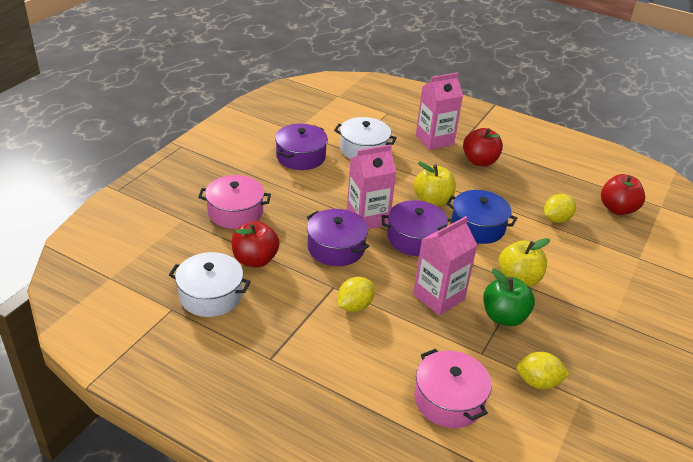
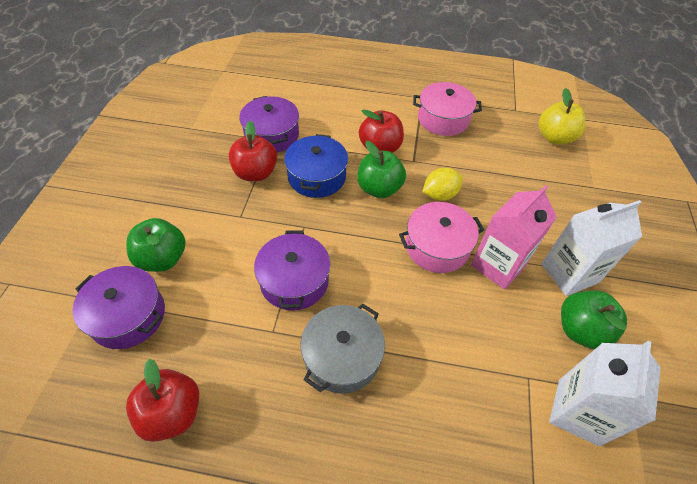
green apple: 1 -> 3
grey pot: 0 -> 1
pink carton: 3 -> 1
white carton: 0 -> 2
white pot: 2 -> 0
yellow apple: 2 -> 1
yellow lemon: 3 -> 1

